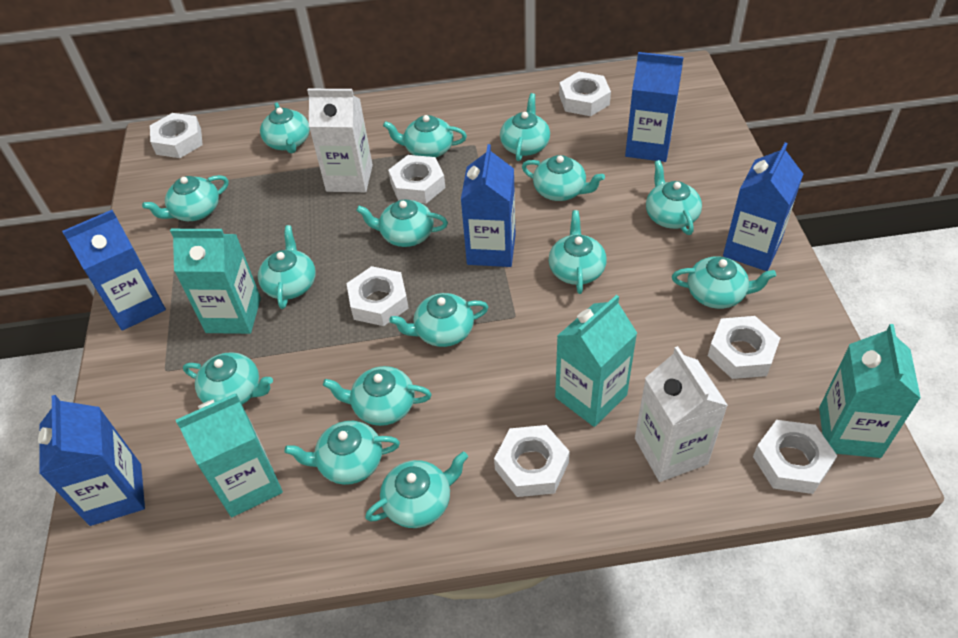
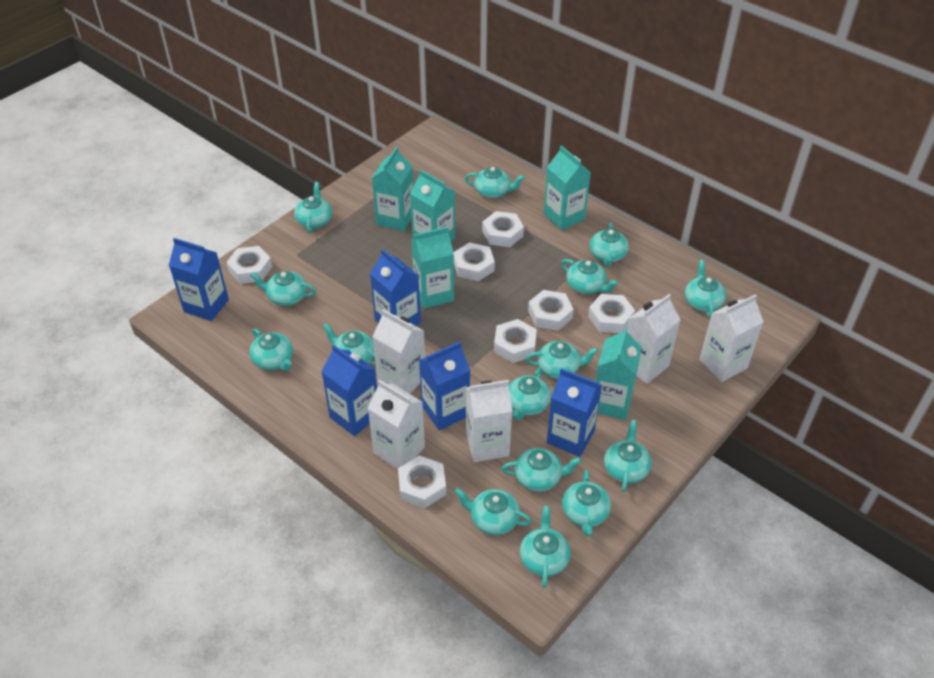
turquoise carton: 4 -> 5
white carton: 2 -> 5

